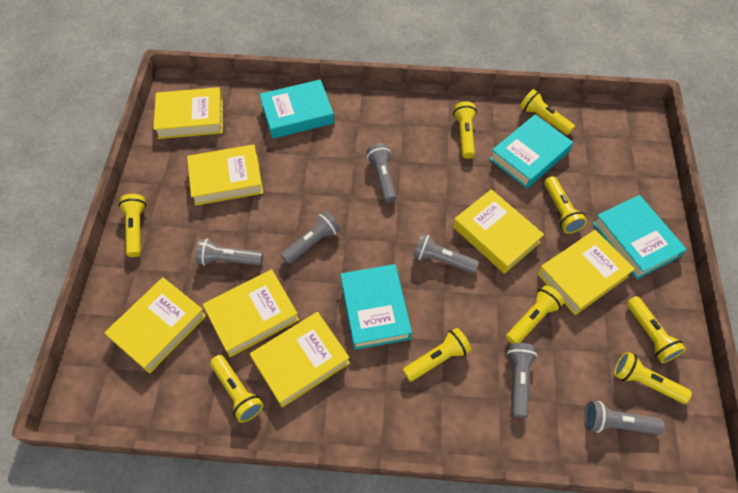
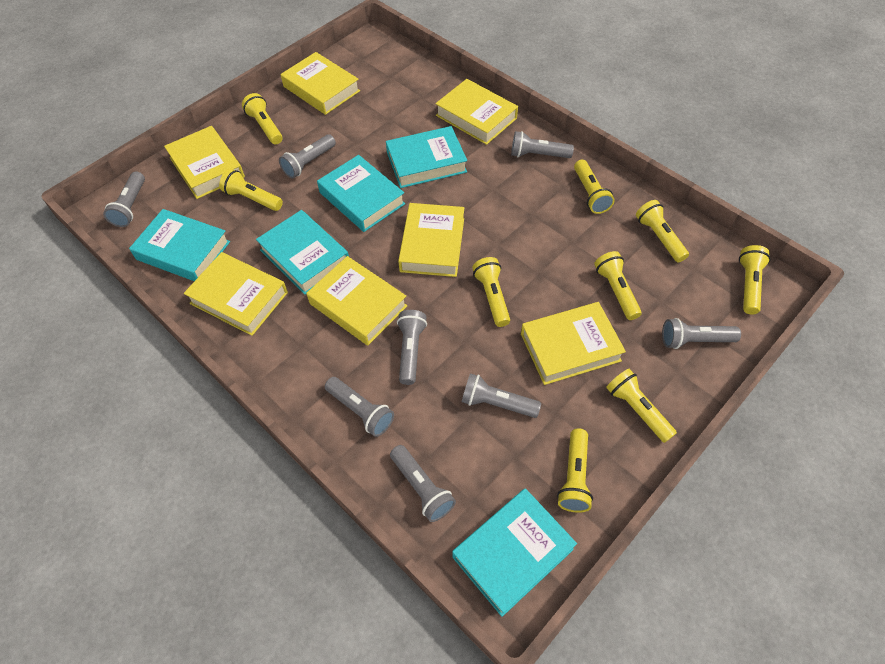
grey flashlight: 6 -> 8
turquoise book: 4 -> 5

